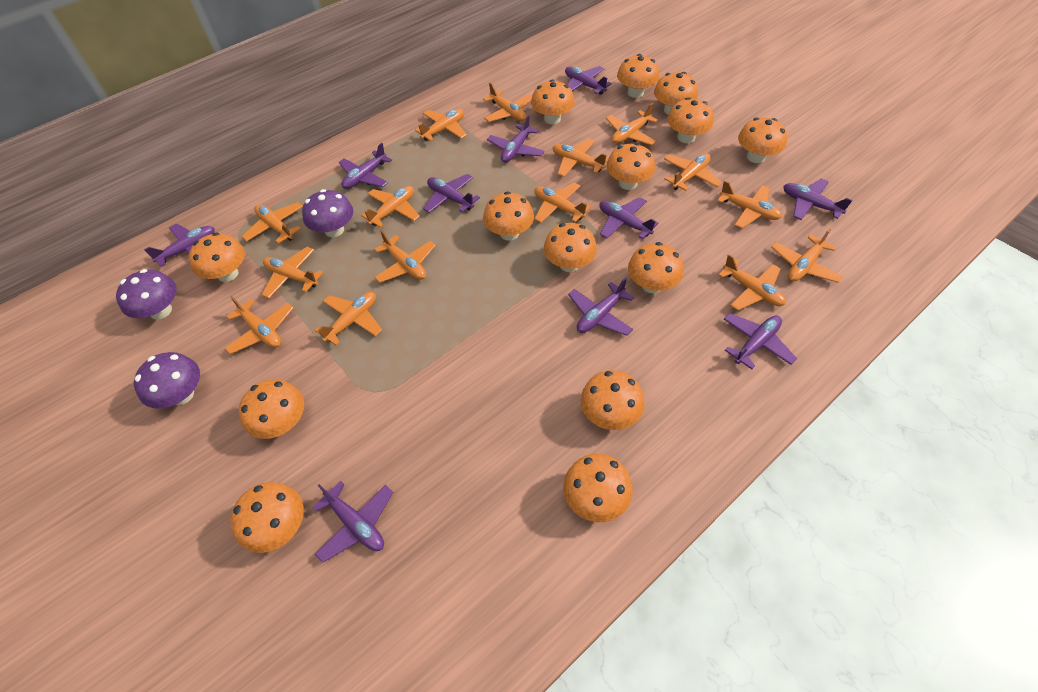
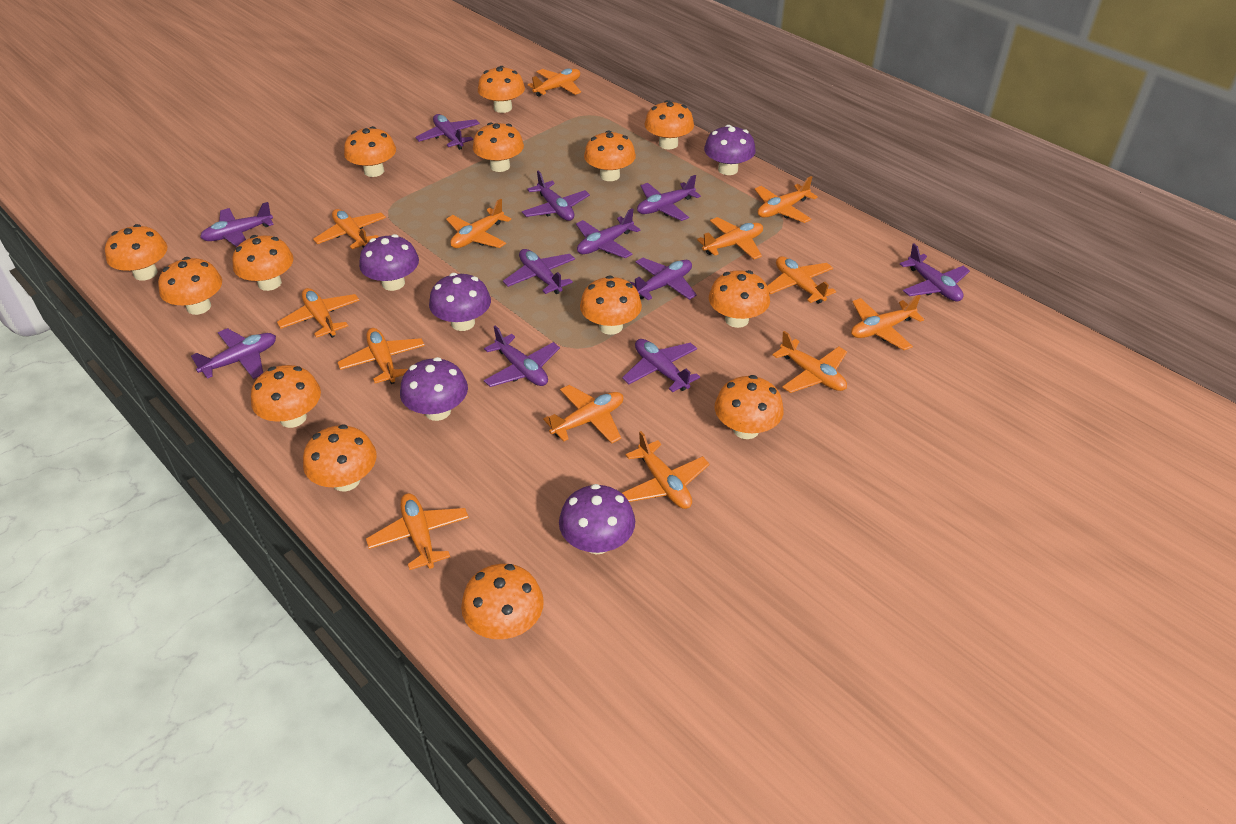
orange plane: 15 -> 13
purple mushroom: 3 -> 5
purple plane: 10 -> 11

